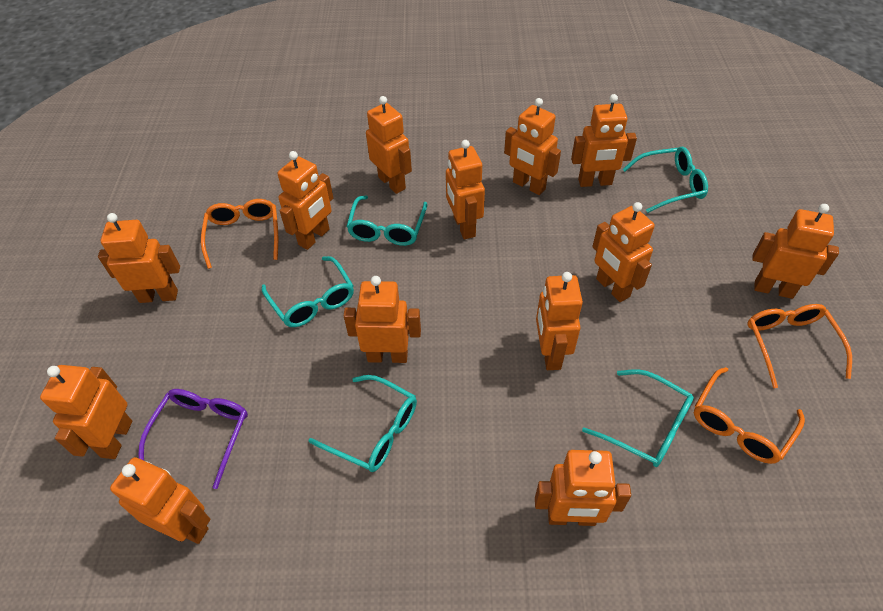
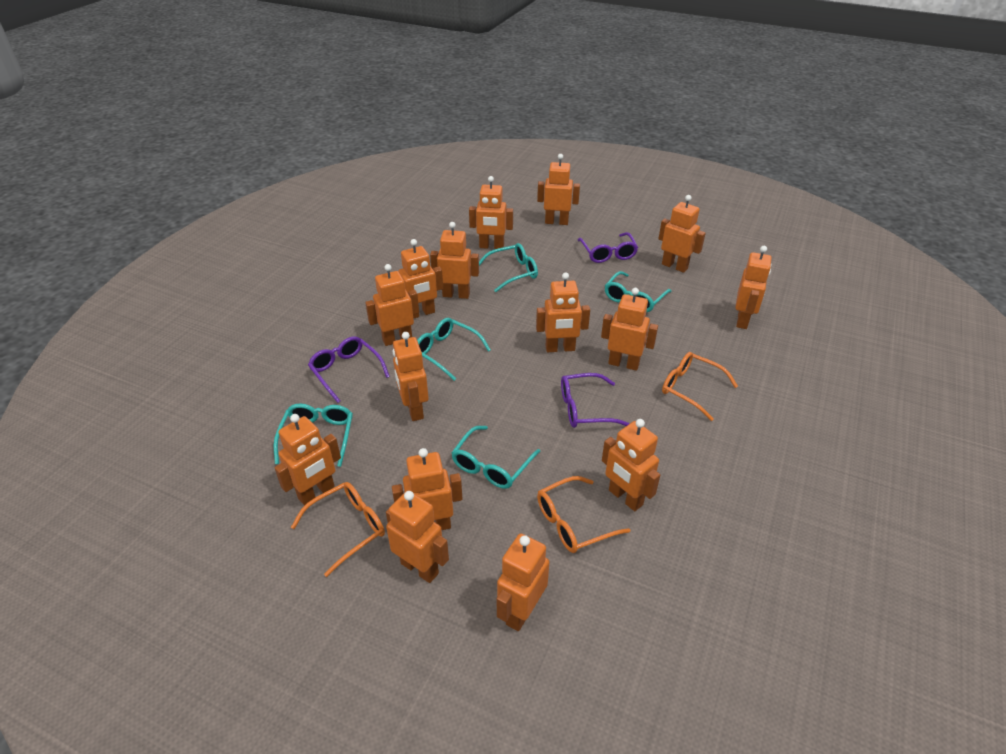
orange robot: 13 -> 15
purple glasses: 1 -> 3

